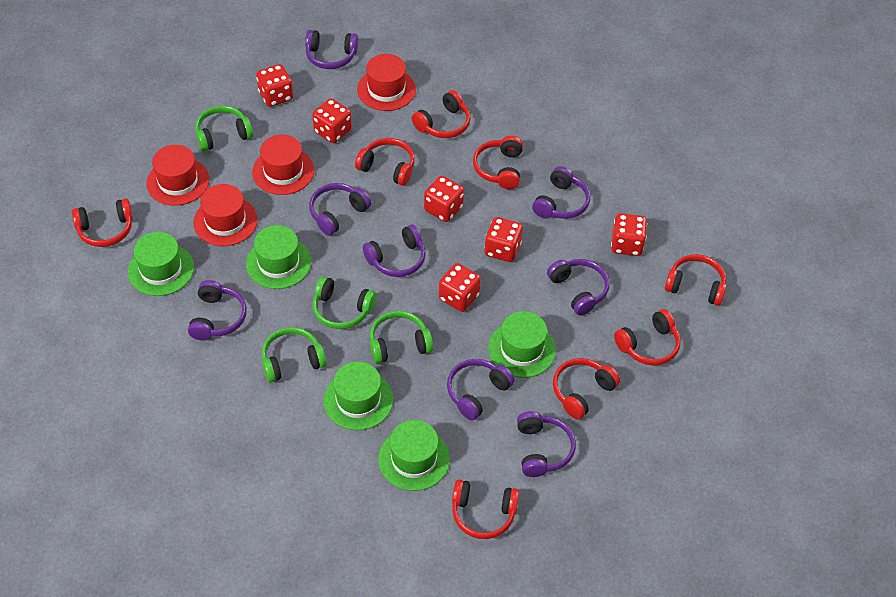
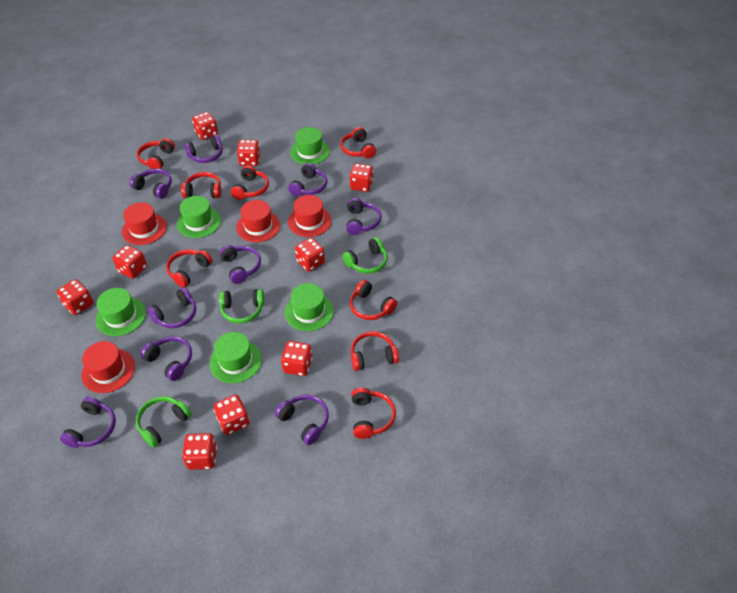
green headphones: 4 -> 3
purple headphones: 8 -> 9
red dice: 6 -> 9

